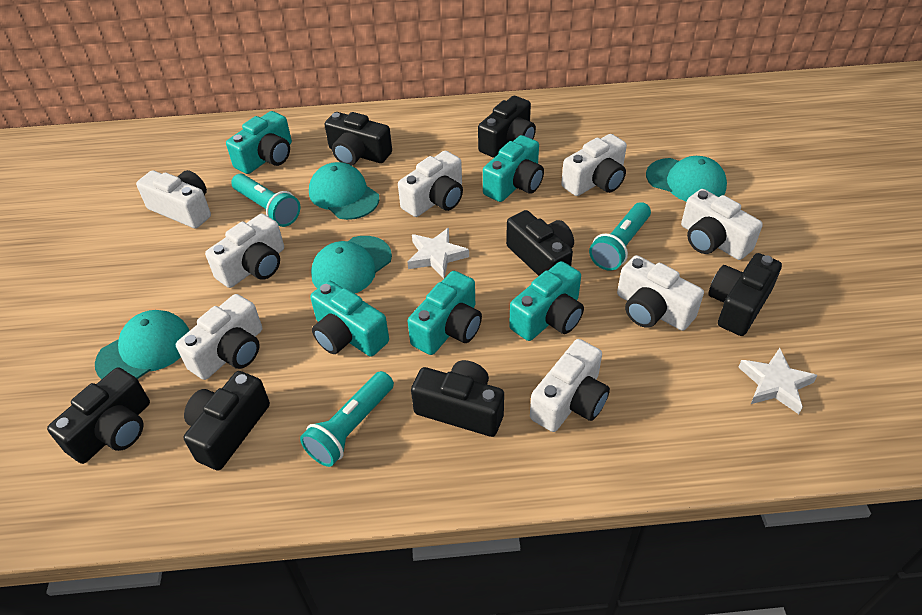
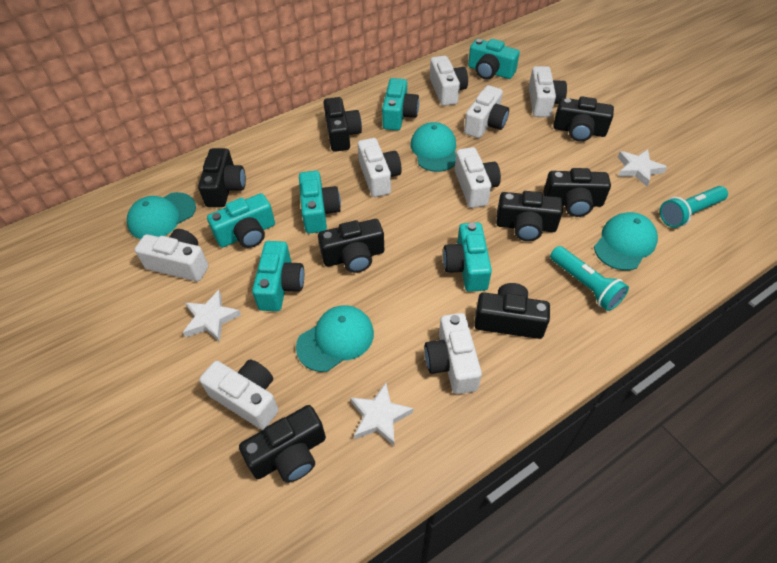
black camera: 7 -> 8
turquoise camera: 5 -> 6
turquoise flashlight: 3 -> 2
white star: 2 -> 3

